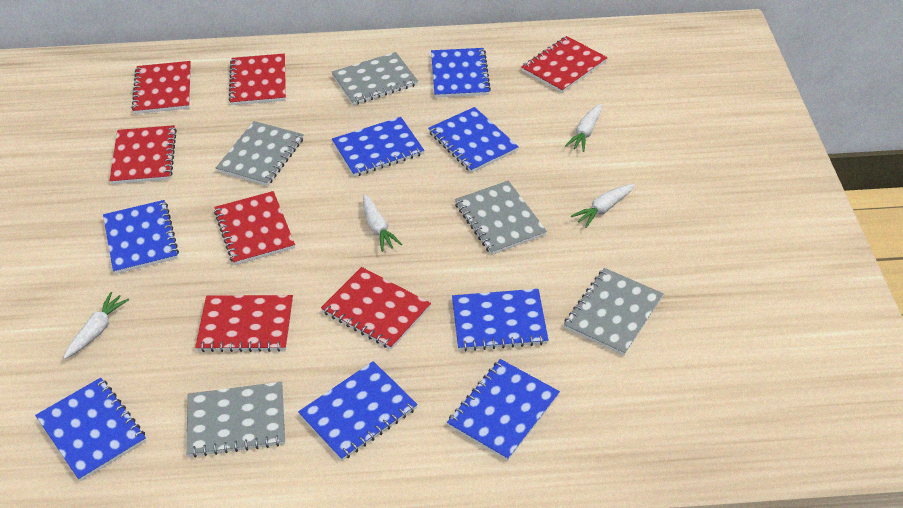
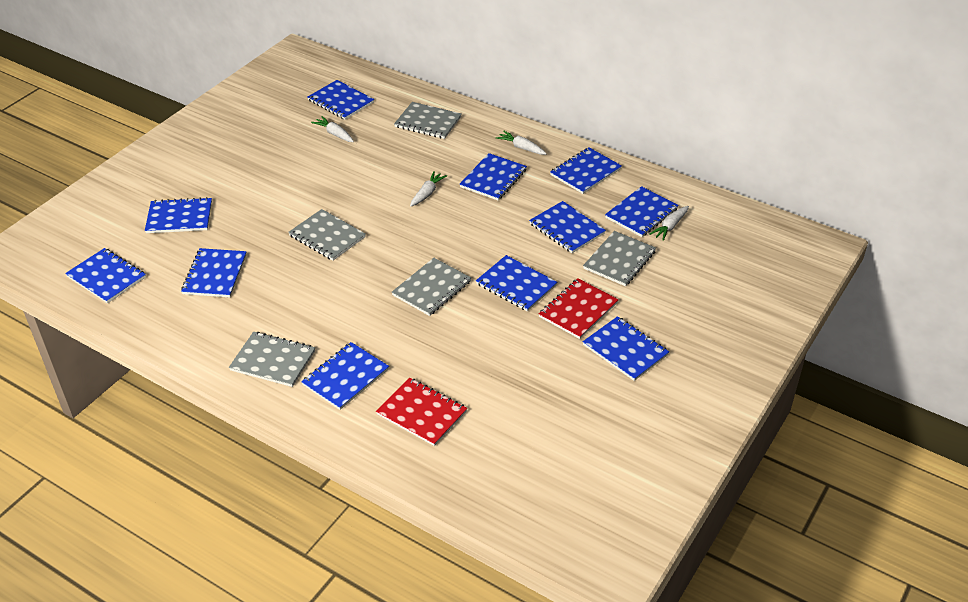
blue notebook: 8 -> 11
red notebook: 7 -> 2

